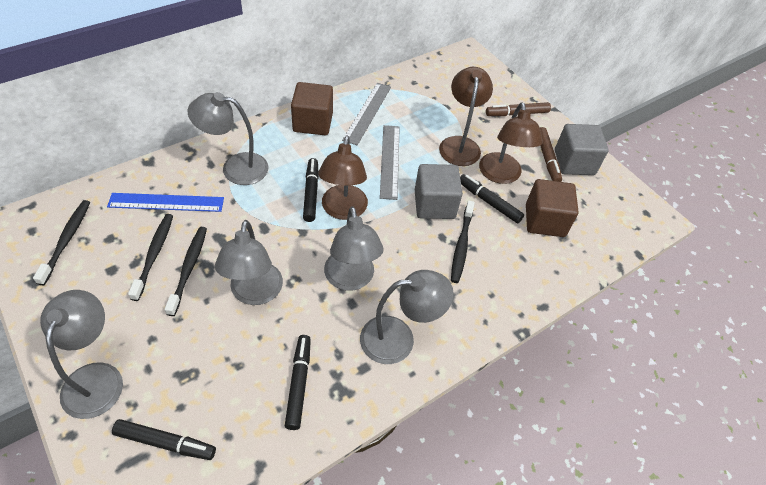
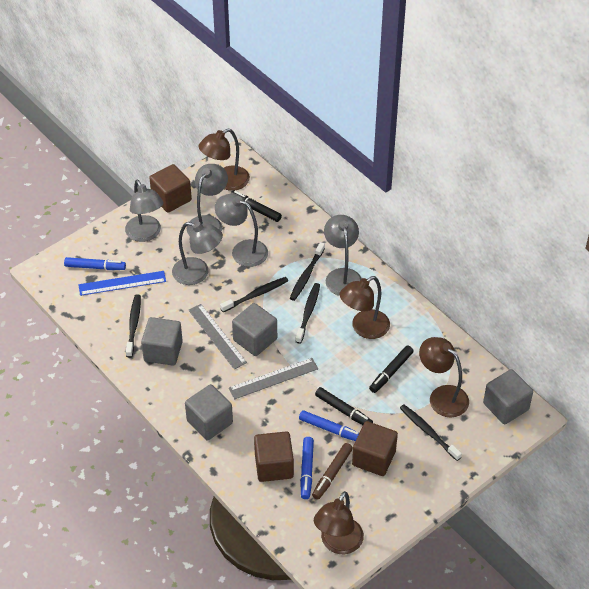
black marker: 4 -> 3
black toothbrush: 4 -> 5
blue marker: 0 -> 3
brown cube: 2 -> 3
brown lamp: 3 -> 4
brown marker: 2 -> 1
grey cube: 2 -> 4

